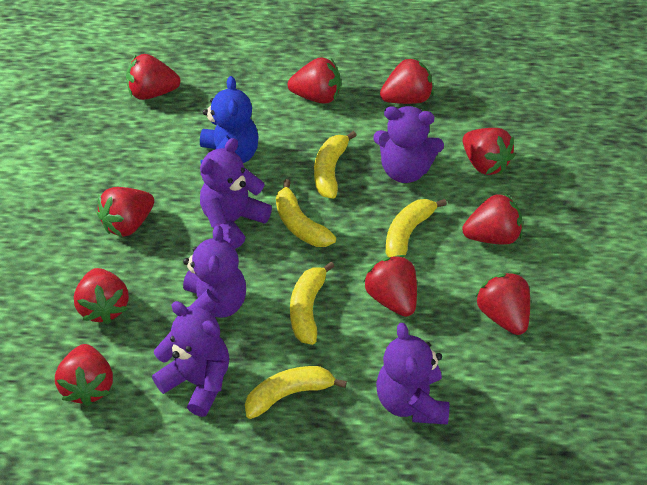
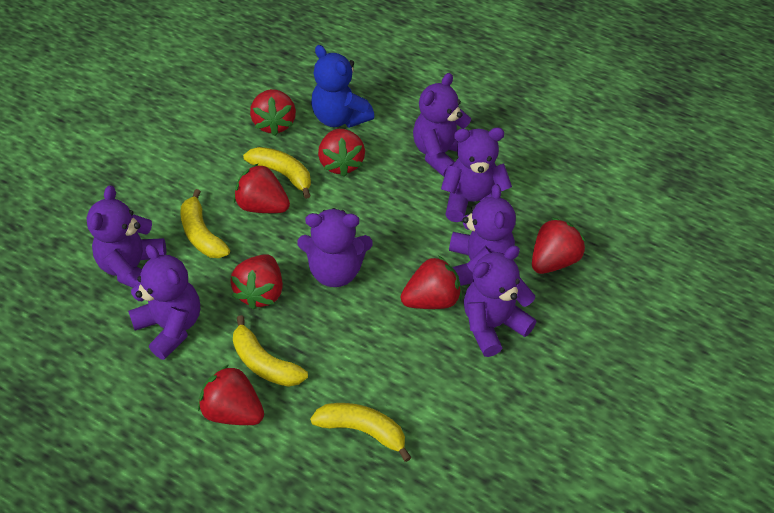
purple teddy bear: 5 -> 7
red strawberry: 10 -> 7
yellow banana: 5 -> 4

